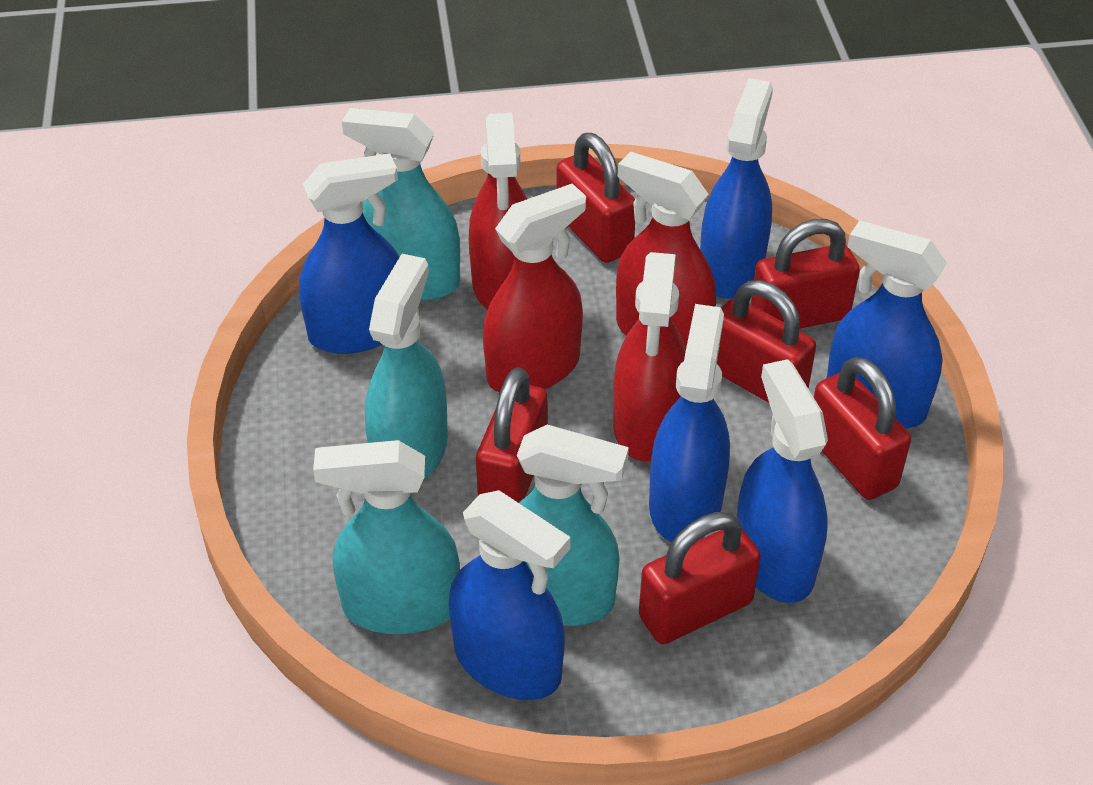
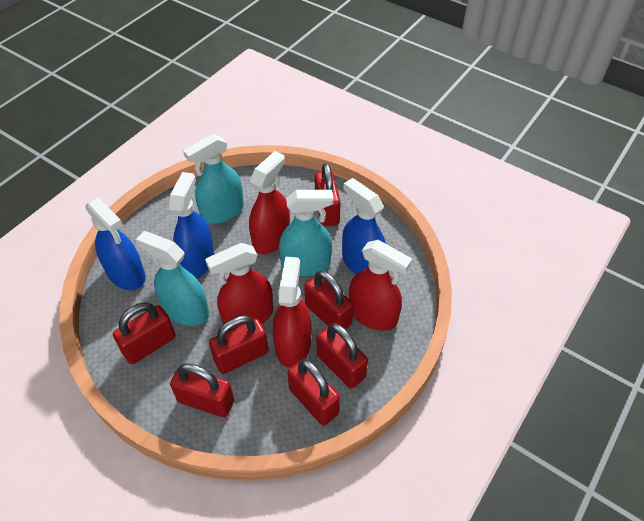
blue spray bottle: 6 -> 3
red padlock: 6 -> 7
turquoise spray bottle: 4 -> 3

